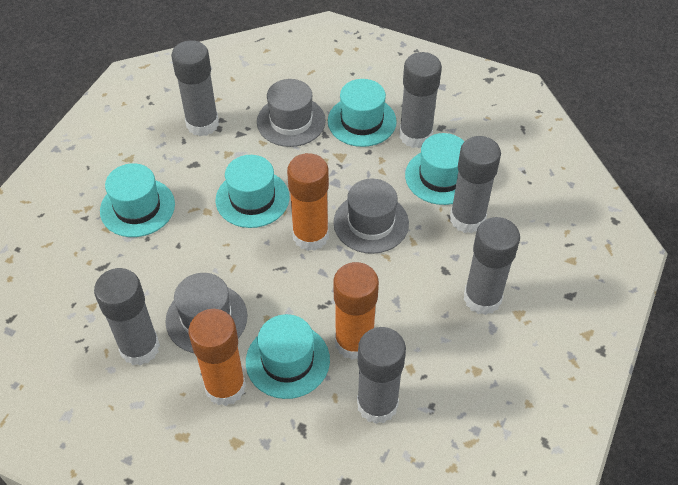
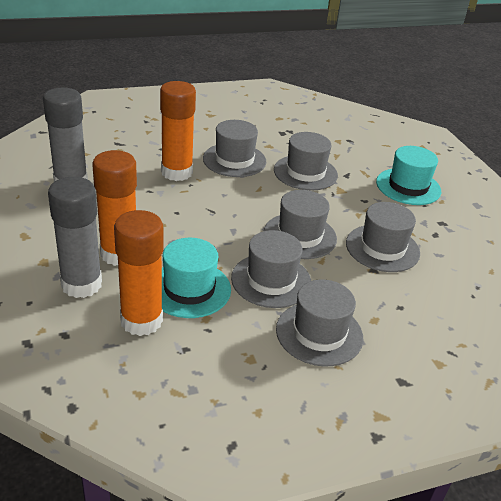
grey glue stick: 6 -> 2
grey hat: 3 -> 6
turquoise hat: 5 -> 2

